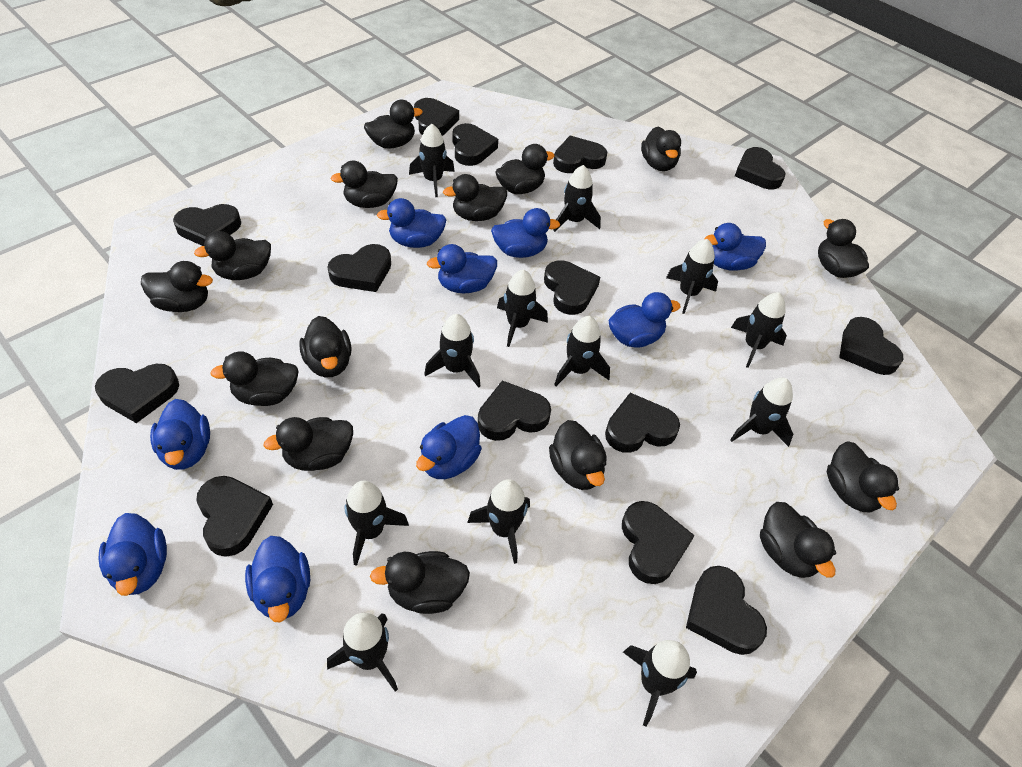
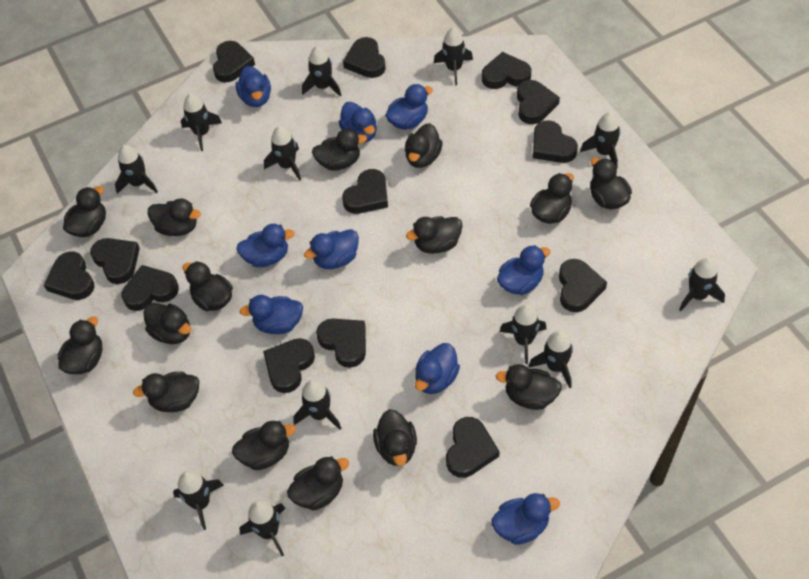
black heart: 14 -> 13

